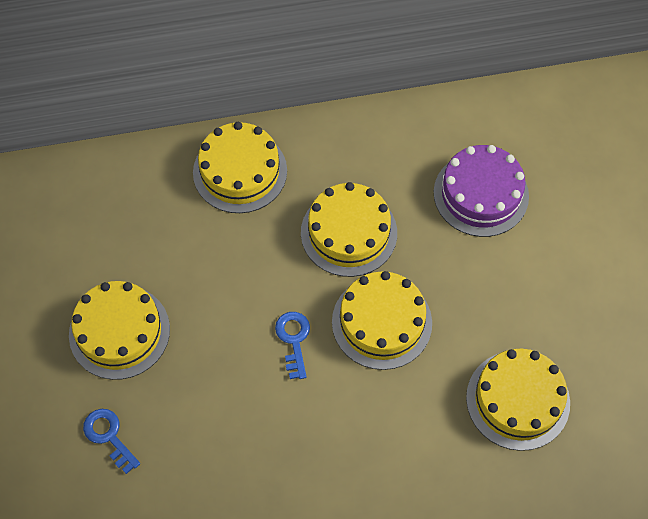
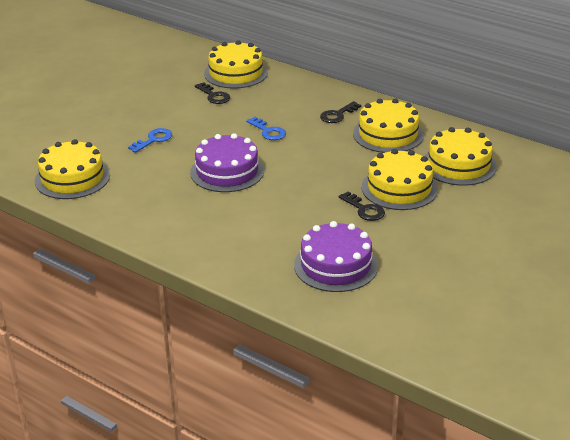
black key: 0 -> 3
purple cake: 1 -> 2

